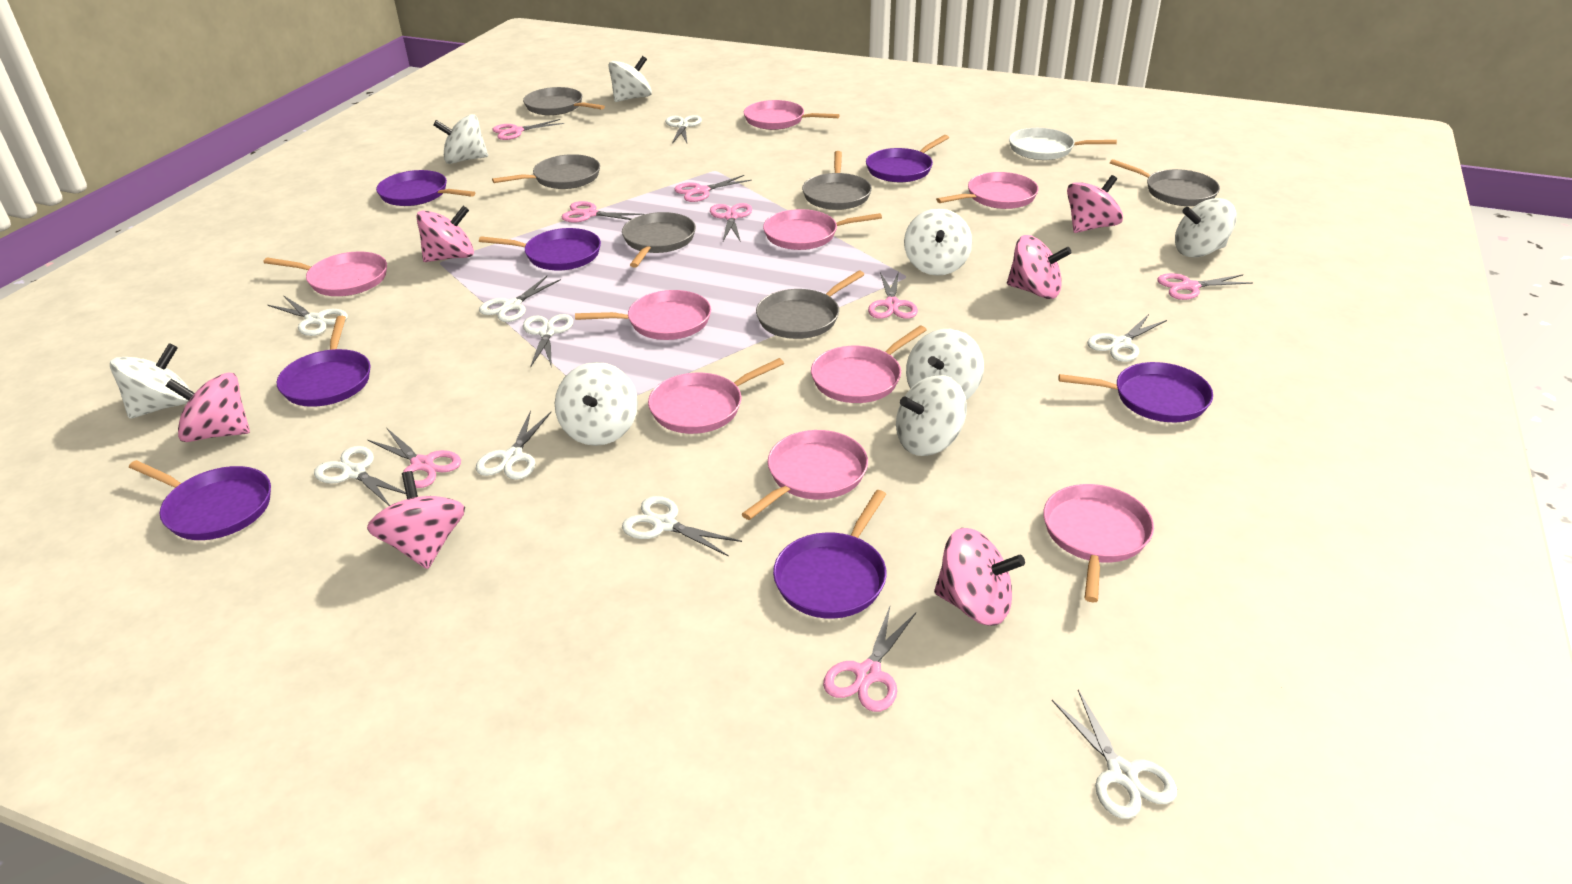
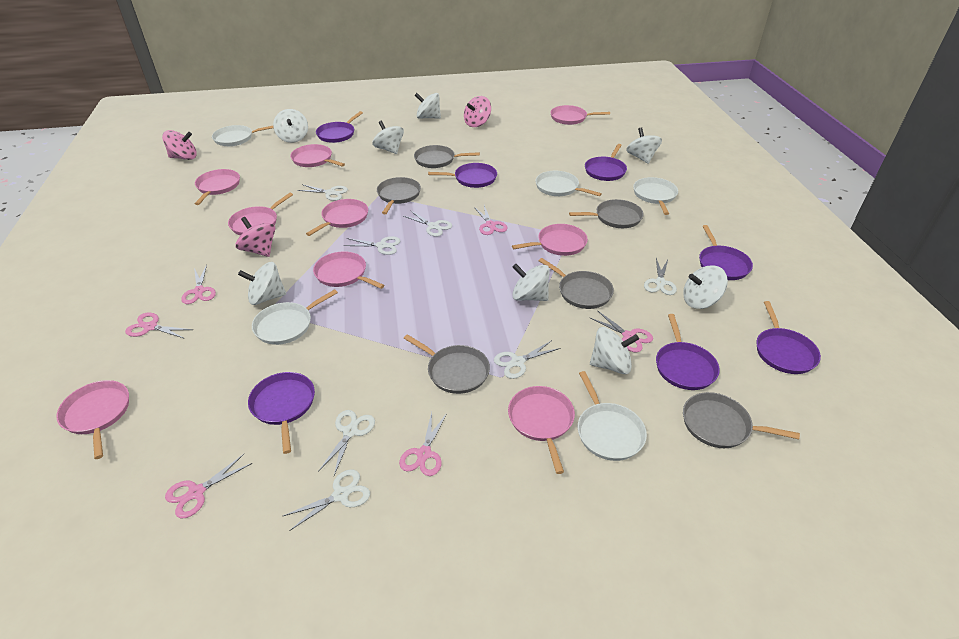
pink scissors: 8 -> 6
pink spinning top: 6 -> 3
white pan: 1 -> 5
white scissors: 9 -> 7

